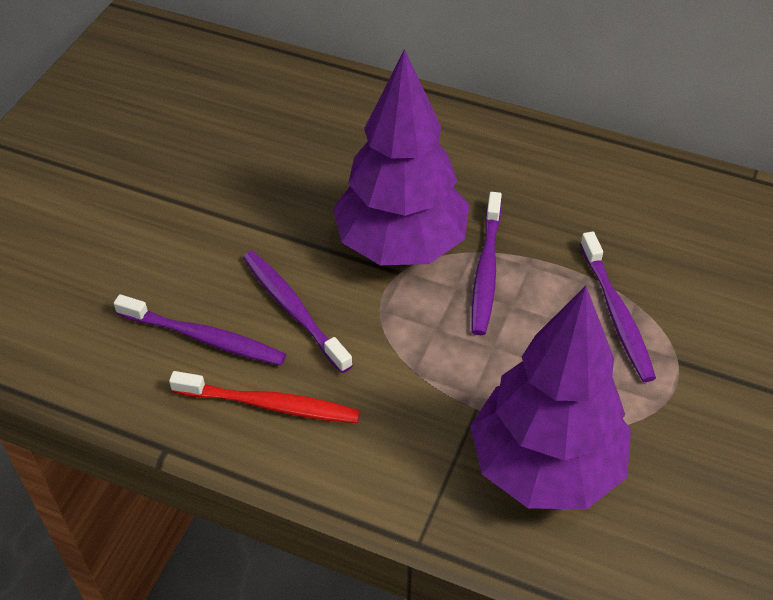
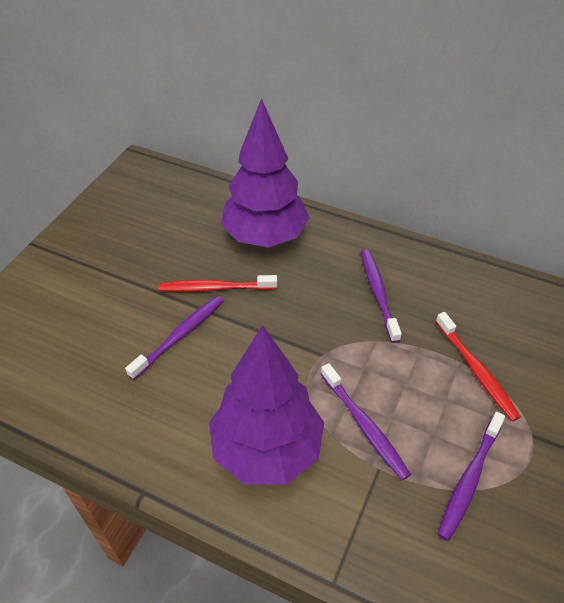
red toothbrush: 1 -> 2

